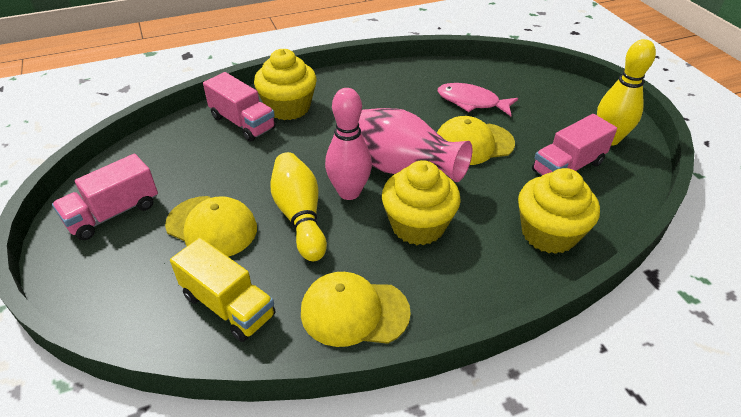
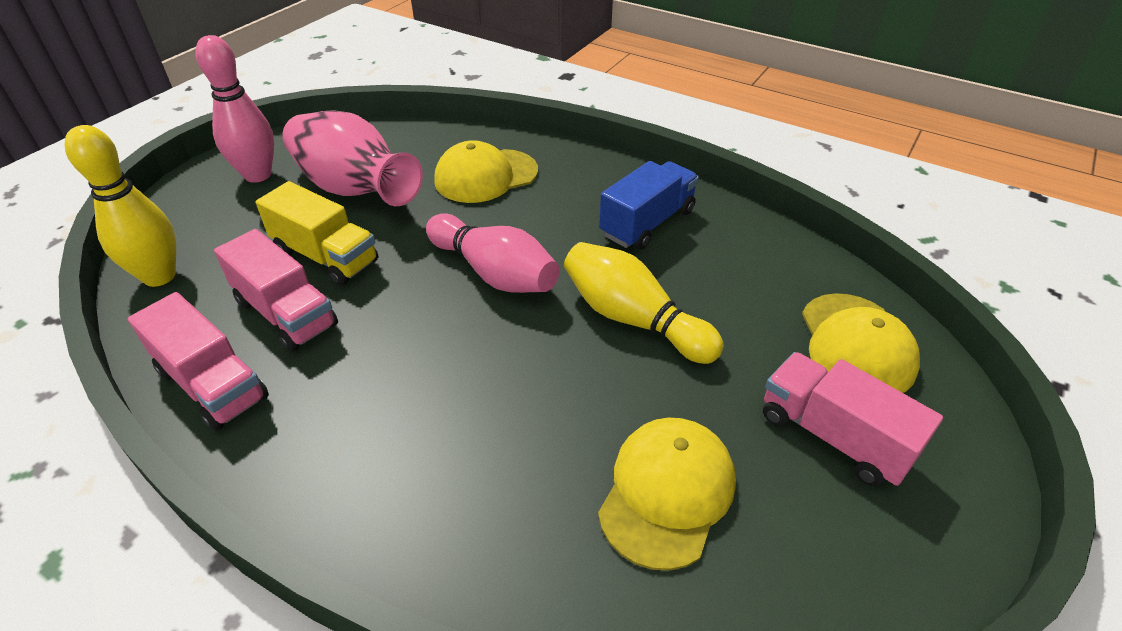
blue truck: 0 -> 1
pink bowling pin: 1 -> 2
pink fish: 1 -> 0
yellow cupcake: 3 -> 0

